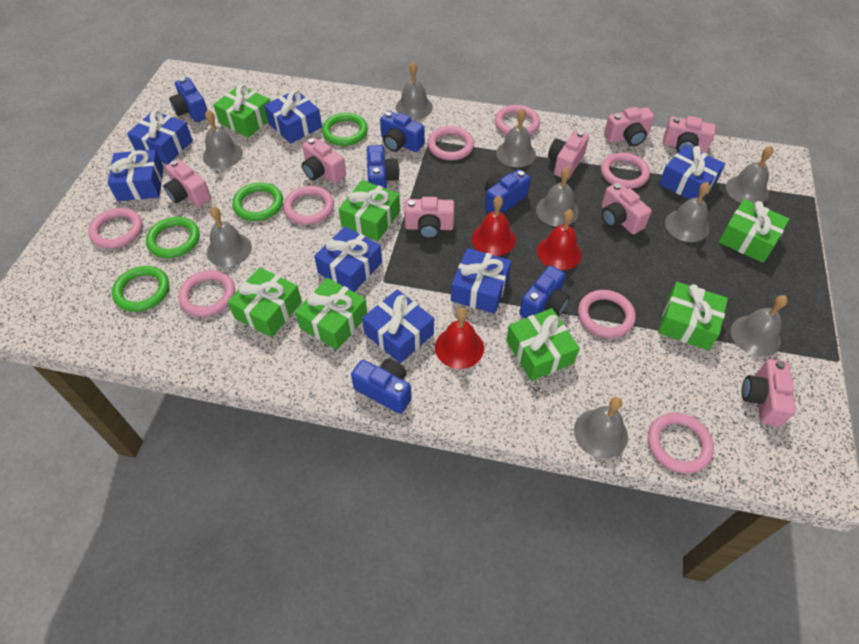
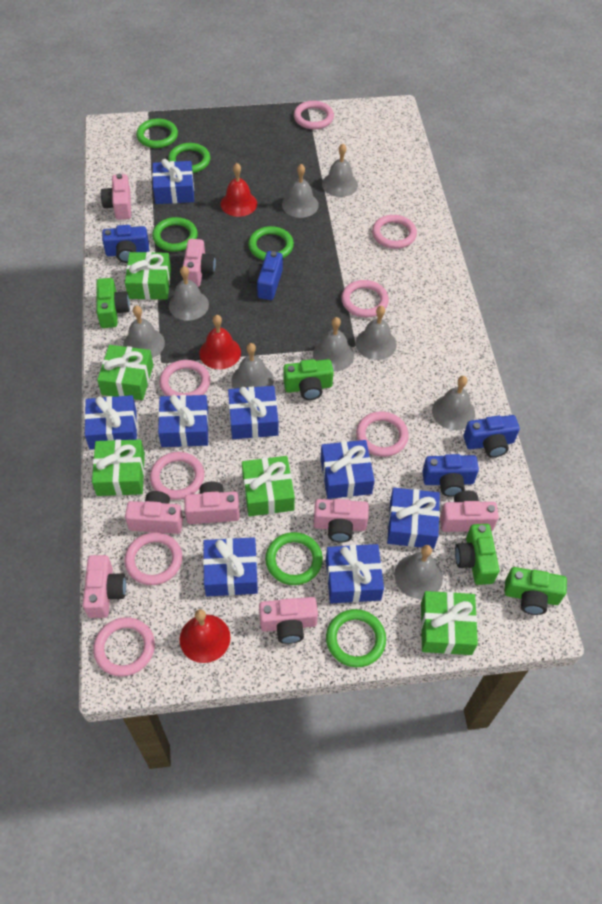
blue camera: 6 -> 4
blue gift: 7 -> 8
green camera: 0 -> 4
green gift: 7 -> 5
green ring: 4 -> 6

